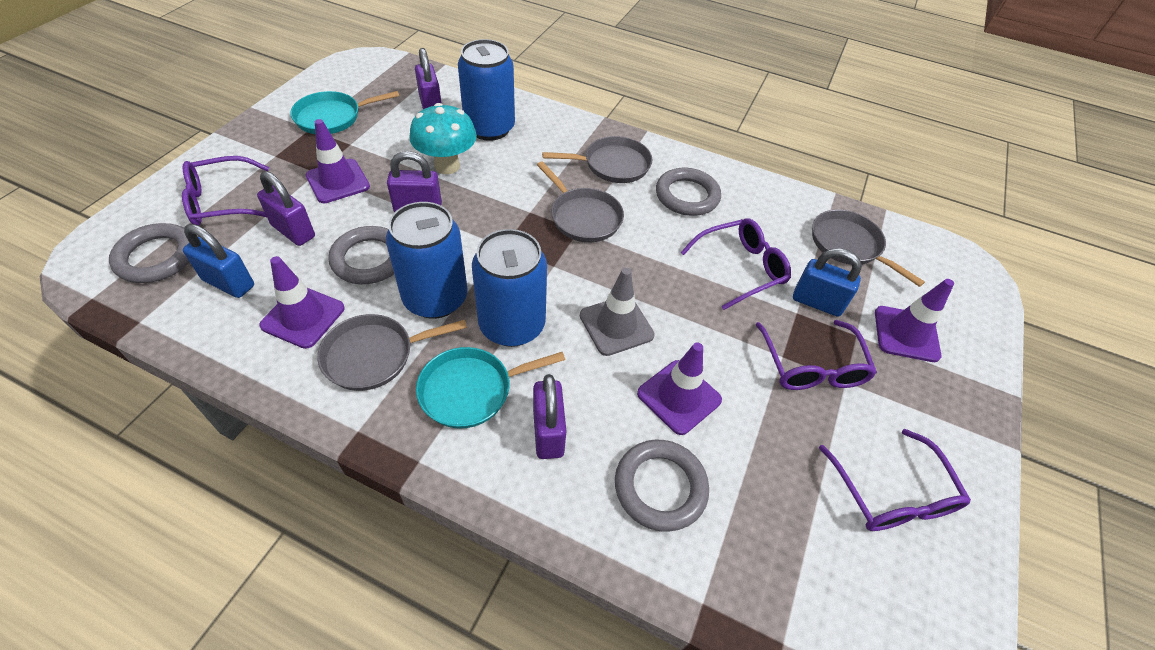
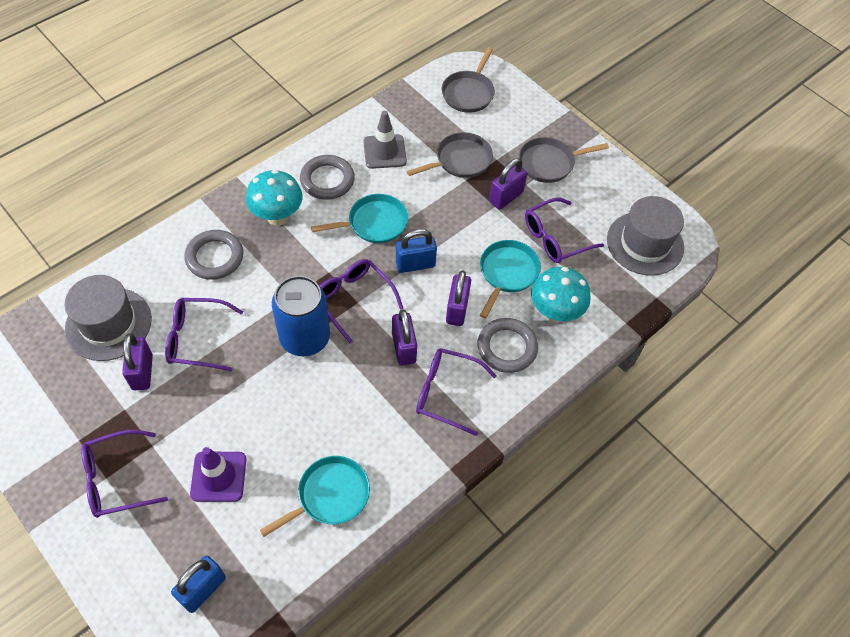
blue can: 3 -> 1
grey hat: 0 -> 2
grey pan: 4 -> 3
grey ring: 4 -> 3
purple glasses: 4 -> 5
purple traffic cone: 4 -> 1
turquoise mushroom: 1 -> 2
turquoise pan: 2 -> 3

